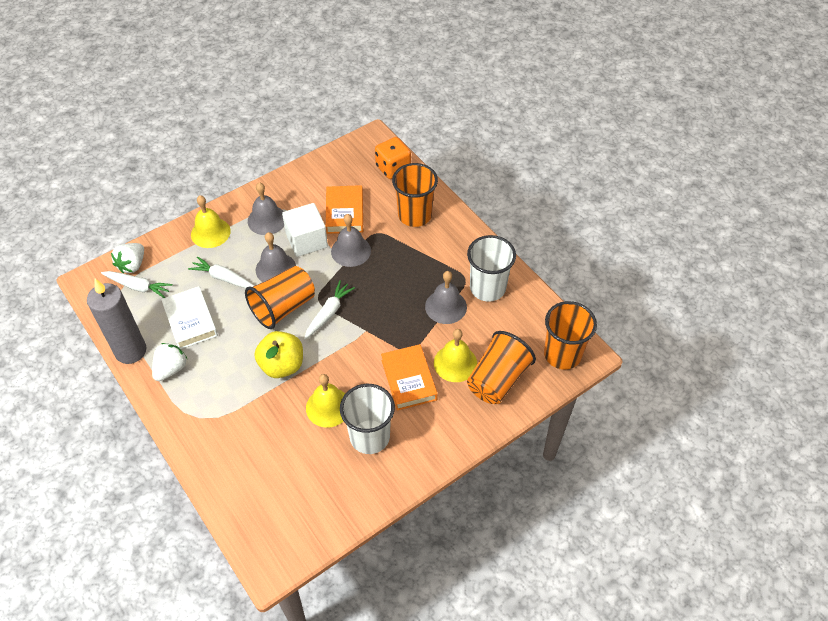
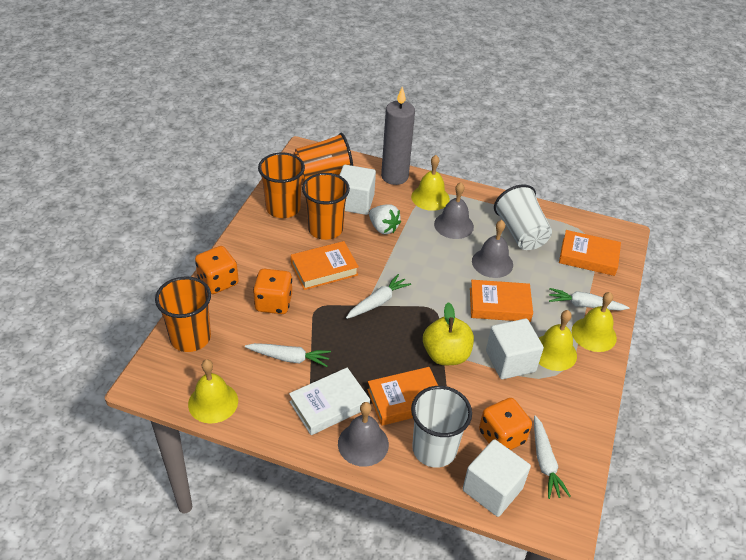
grey bell: 4 -> 3
orange book: 2 -> 4
orange dice: 1 -> 3
white carrot: 3 -> 4
white cube: 1 -> 3
white strawberry: 2 -> 1
yellow bell: 3 -> 4

